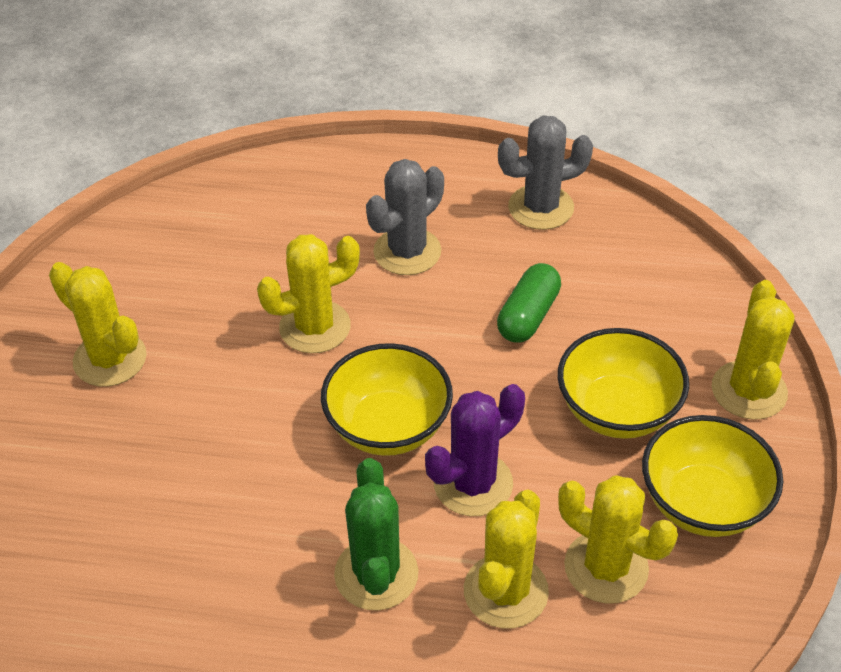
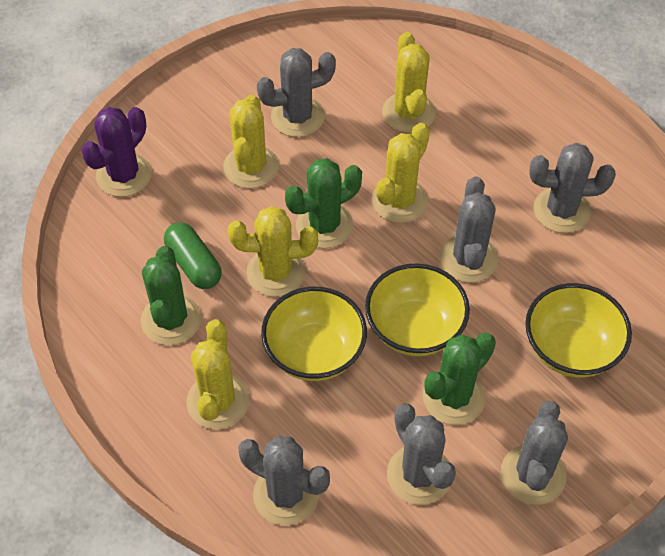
green cactus: 1 -> 3
grey cactus: 2 -> 6

